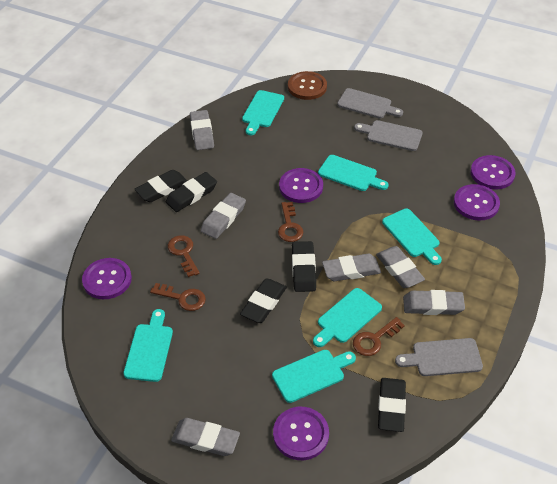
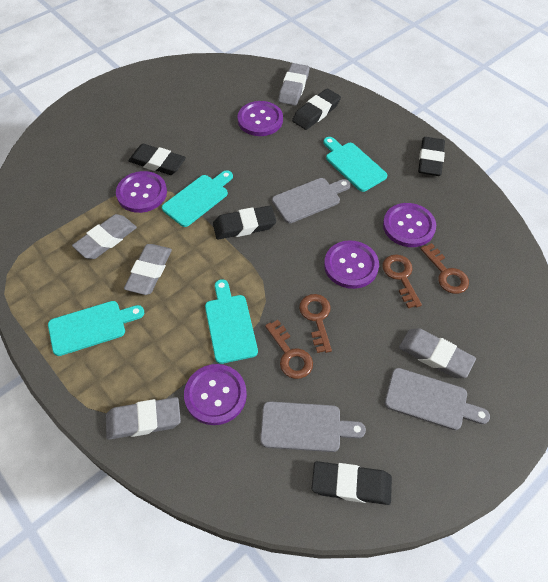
brown button: 1 -> 0
grey eraser: 6 -> 5
turquoise cutting board: 6 -> 4

